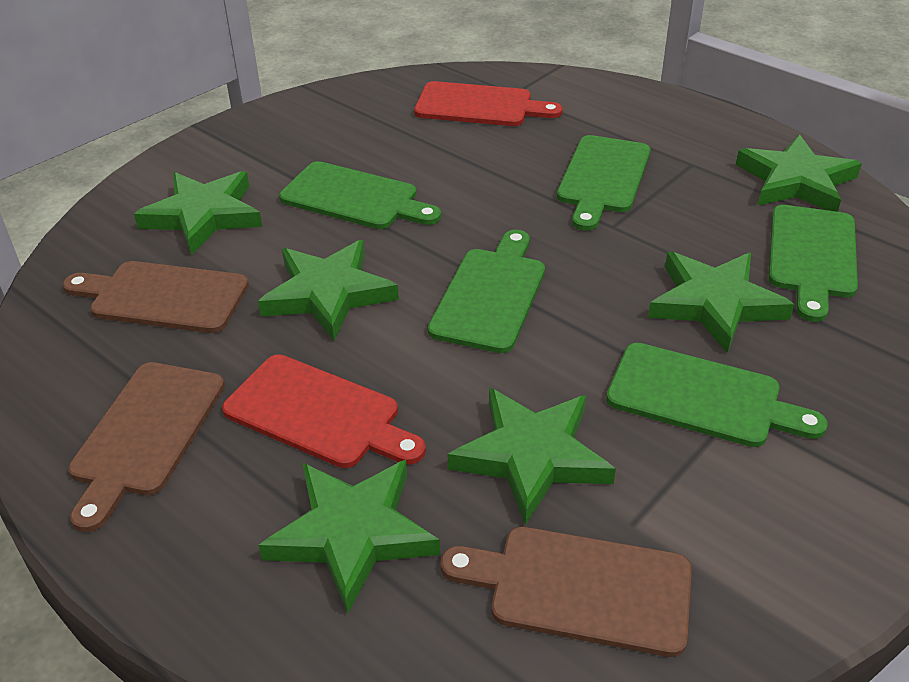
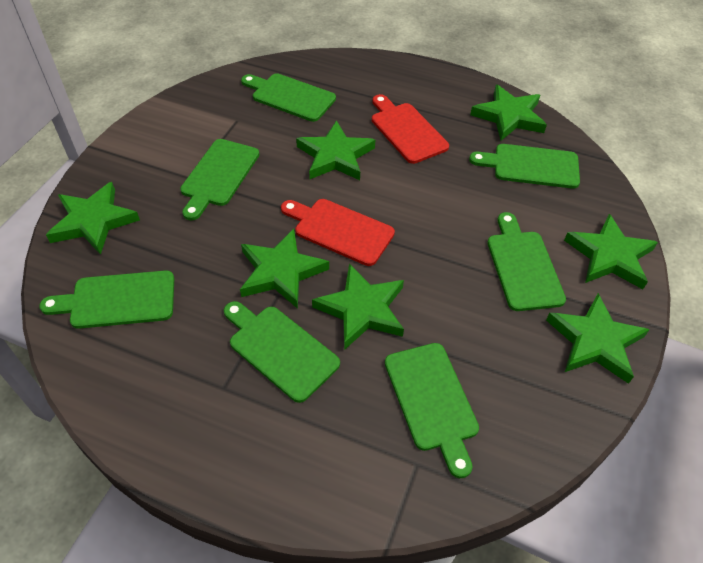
brown cutting board: 3 -> 0
green cutting board: 5 -> 7
green star: 6 -> 7

